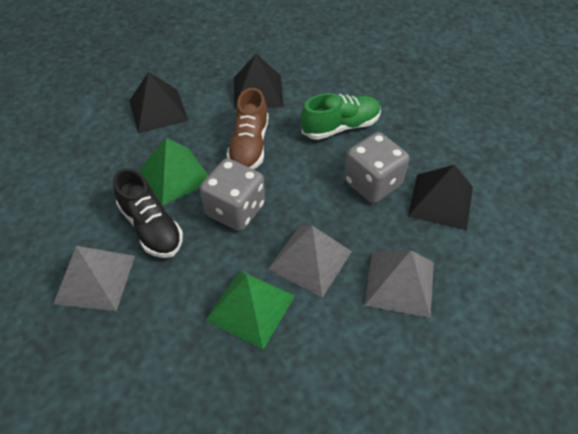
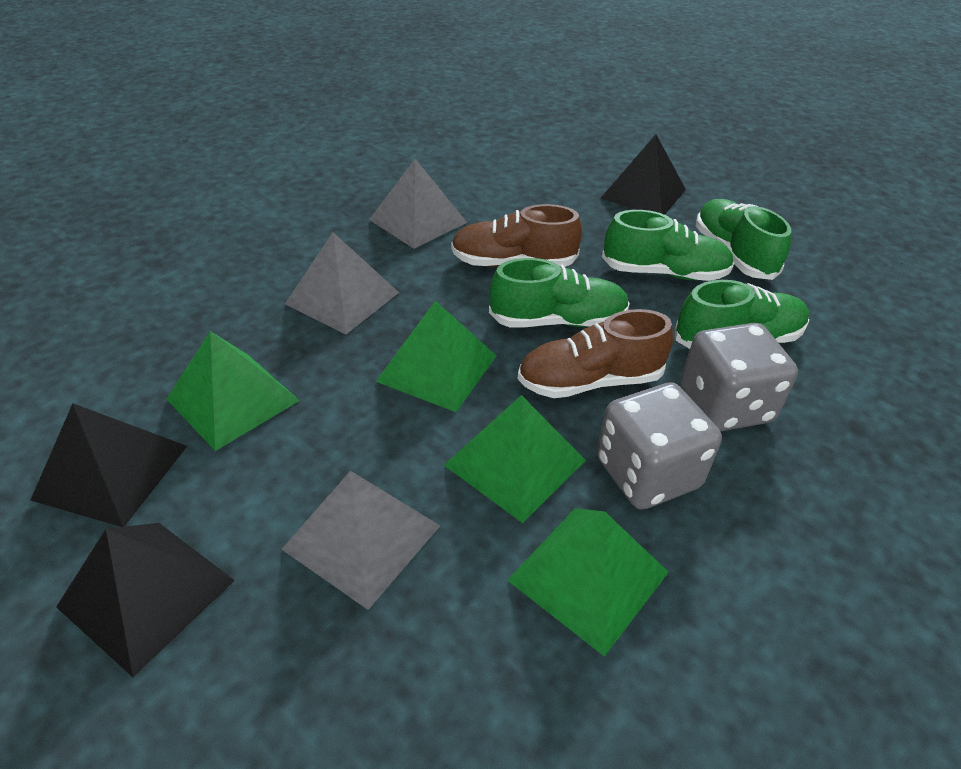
black shoe: 1 -> 0
brown shoe: 1 -> 2
green pyramid: 2 -> 4
green shoe: 1 -> 4

